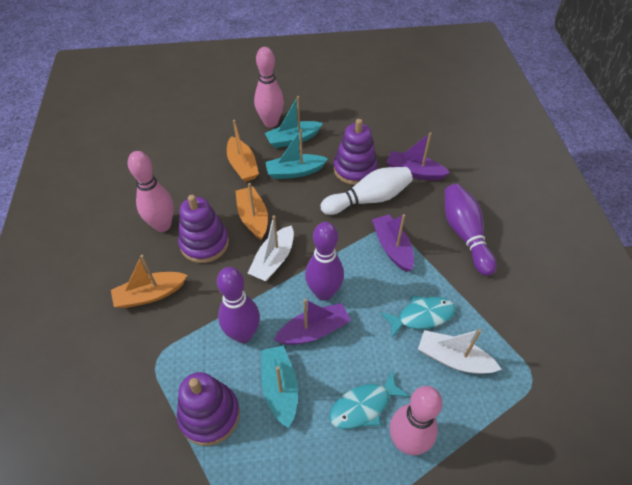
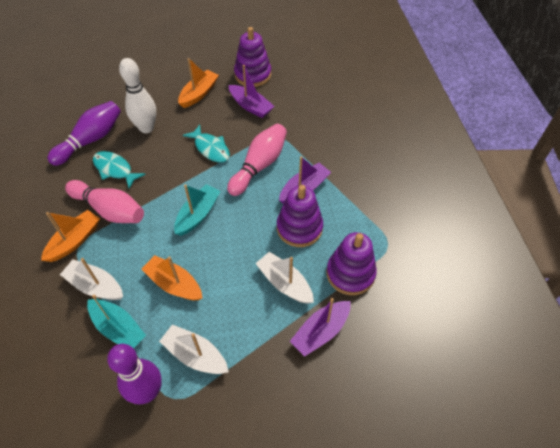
pink bowling pin: 3 -> 2
purple bowling pin: 3 -> 2
turquoise boat: 3 -> 2
white boat: 2 -> 3

